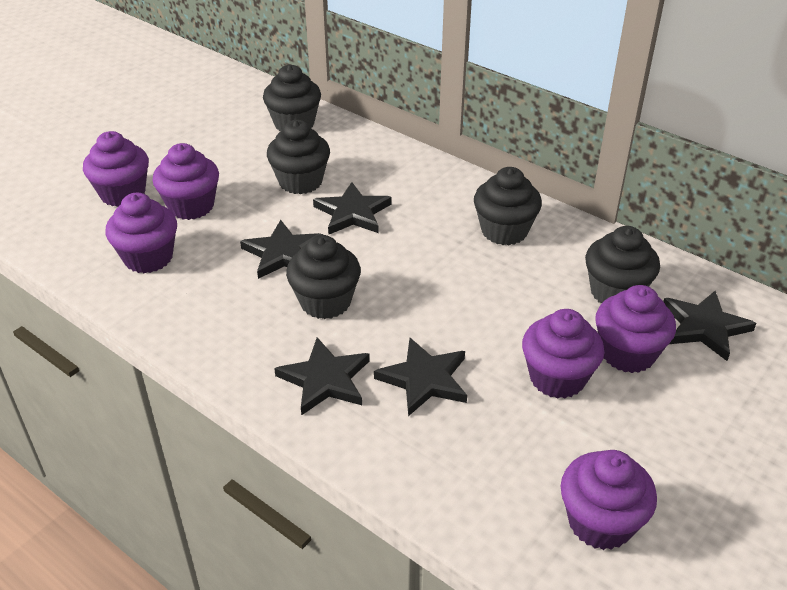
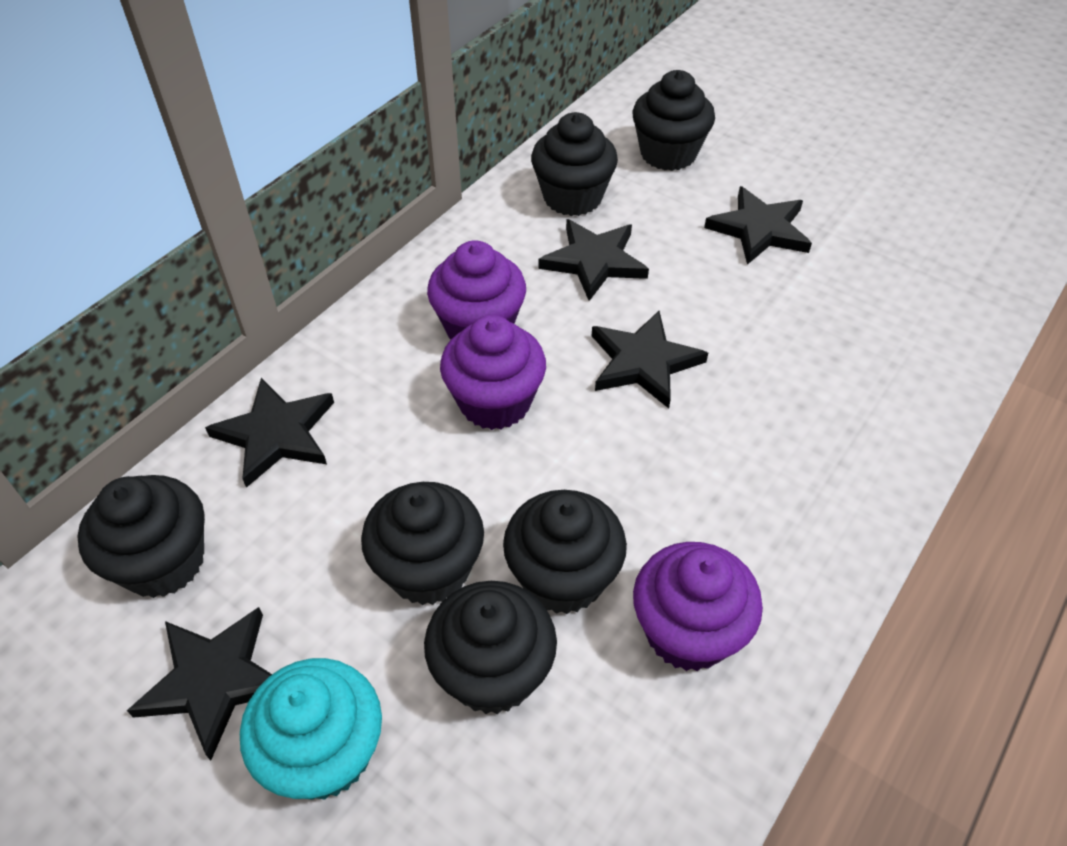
black cupcake: 5 -> 6
purple cupcake: 6 -> 3
turquoise cupcake: 0 -> 1

